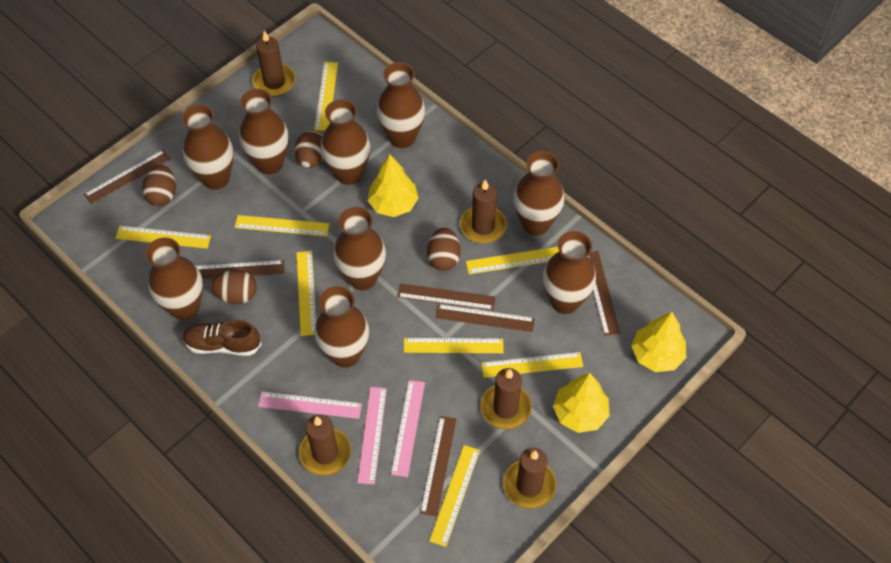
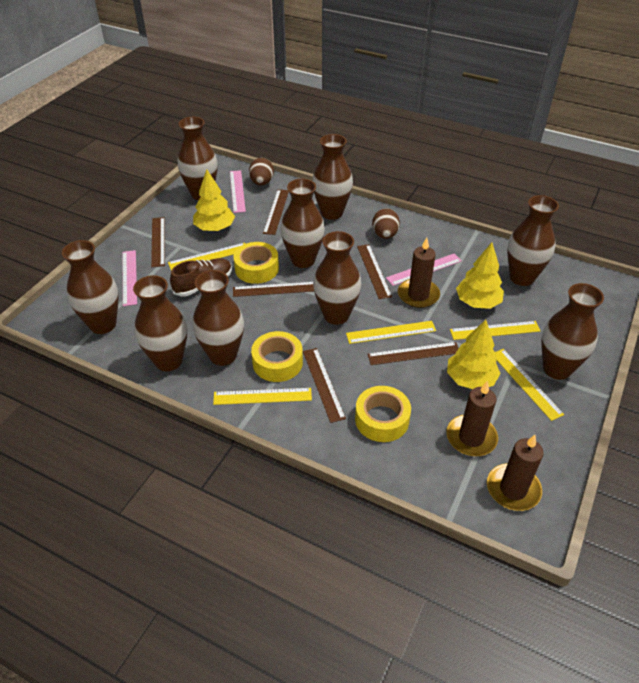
brown candle: 5 -> 3
brown egg: 4 -> 2
yellow ruler: 8 -> 5
yellow tape: 0 -> 3

